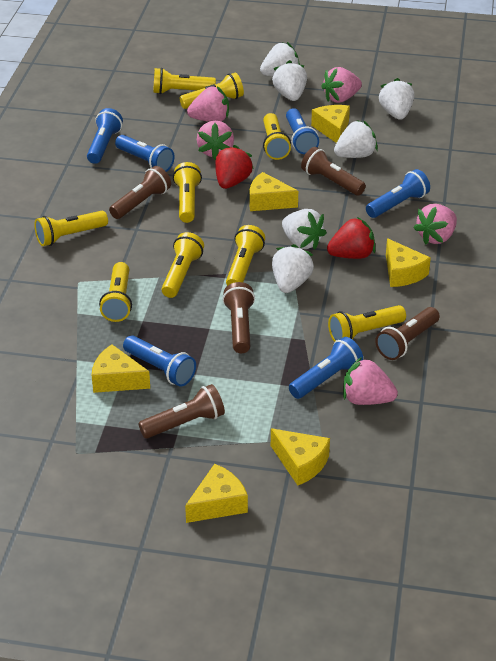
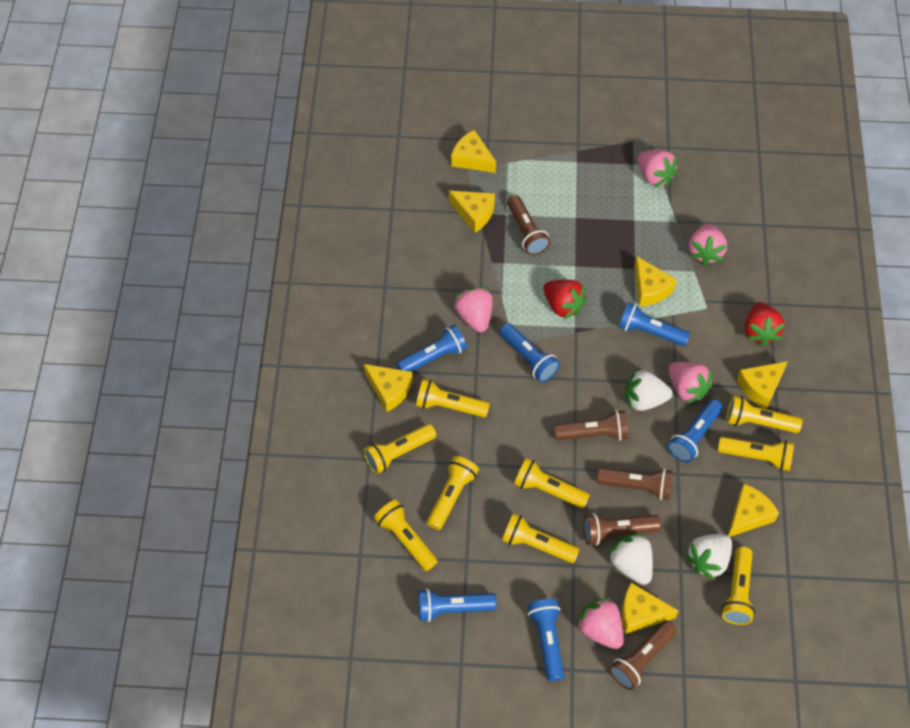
white strawberry: 6 -> 3
yellow cheese: 6 -> 7

